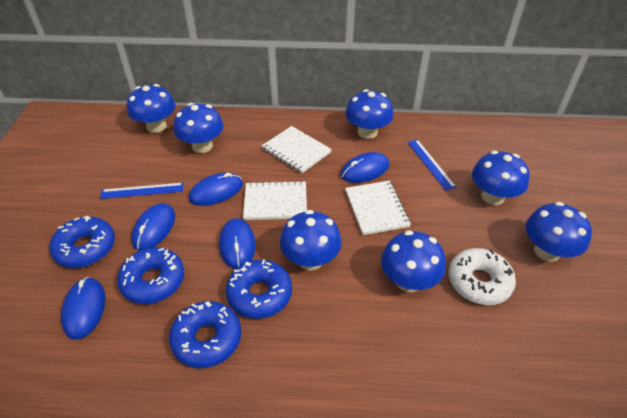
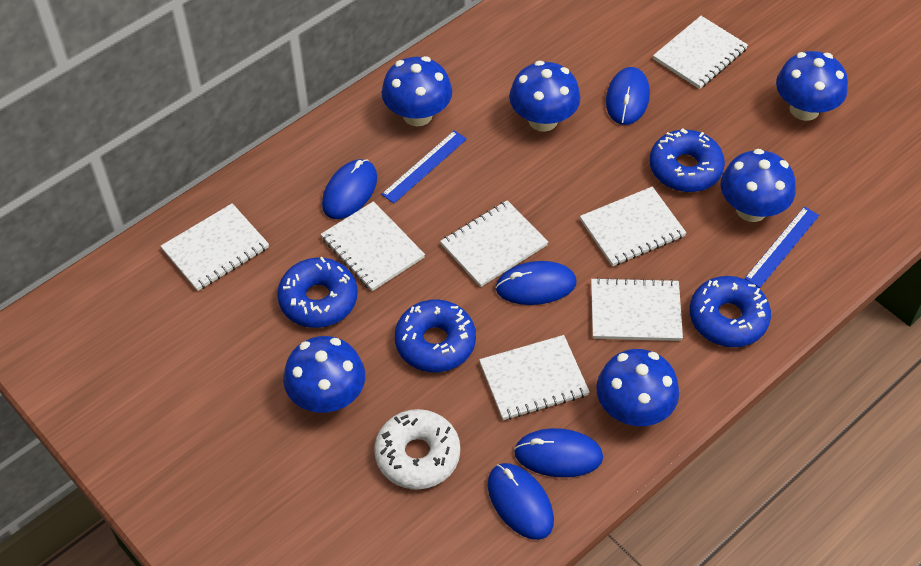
blue mushroom: 7 -> 6
white notebook: 3 -> 7

